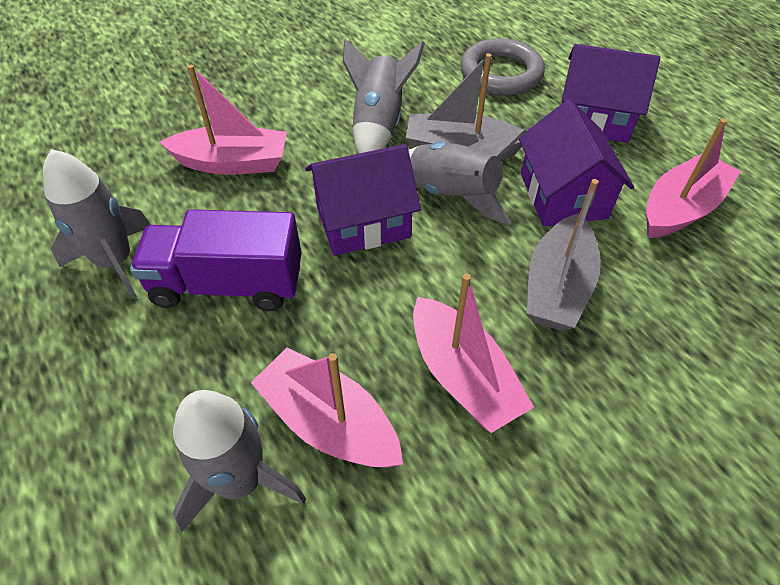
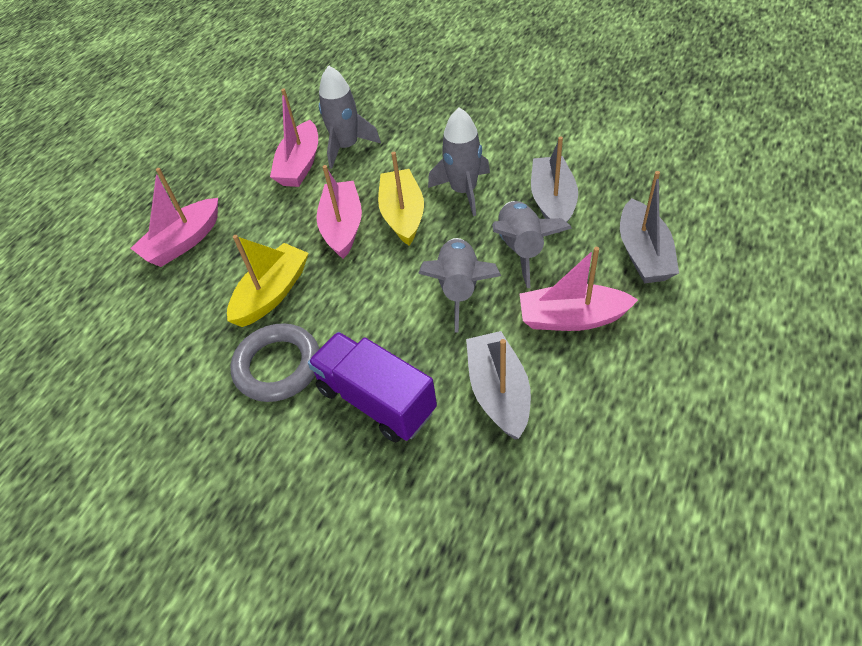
grey boat: 2 -> 3
purple house: 3 -> 0
yellow boat: 0 -> 2

